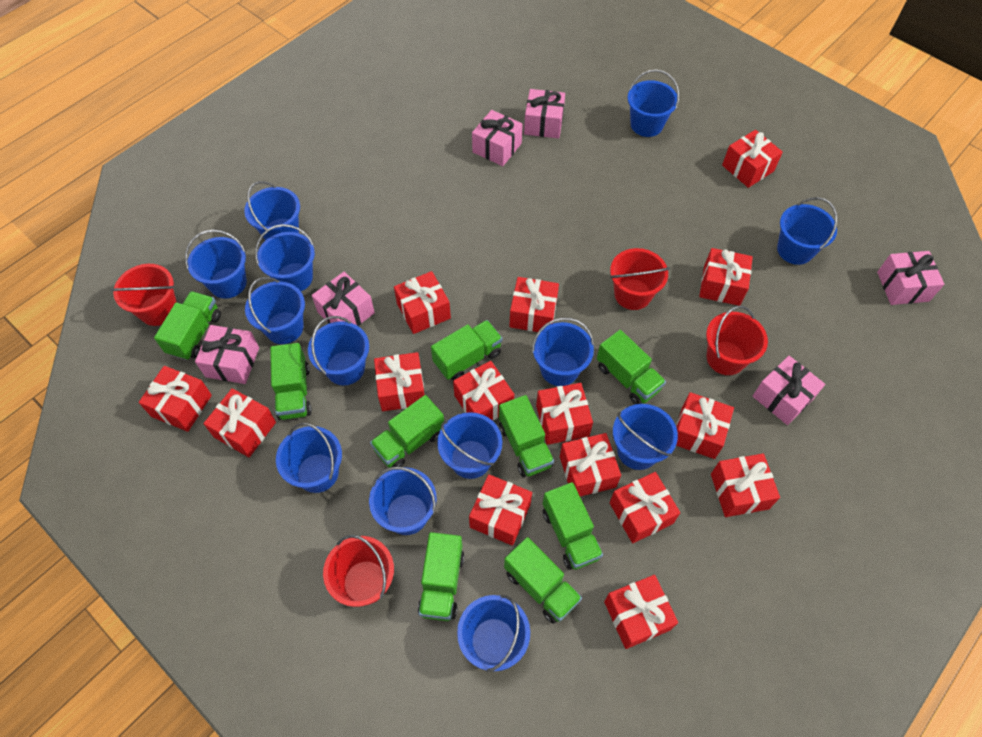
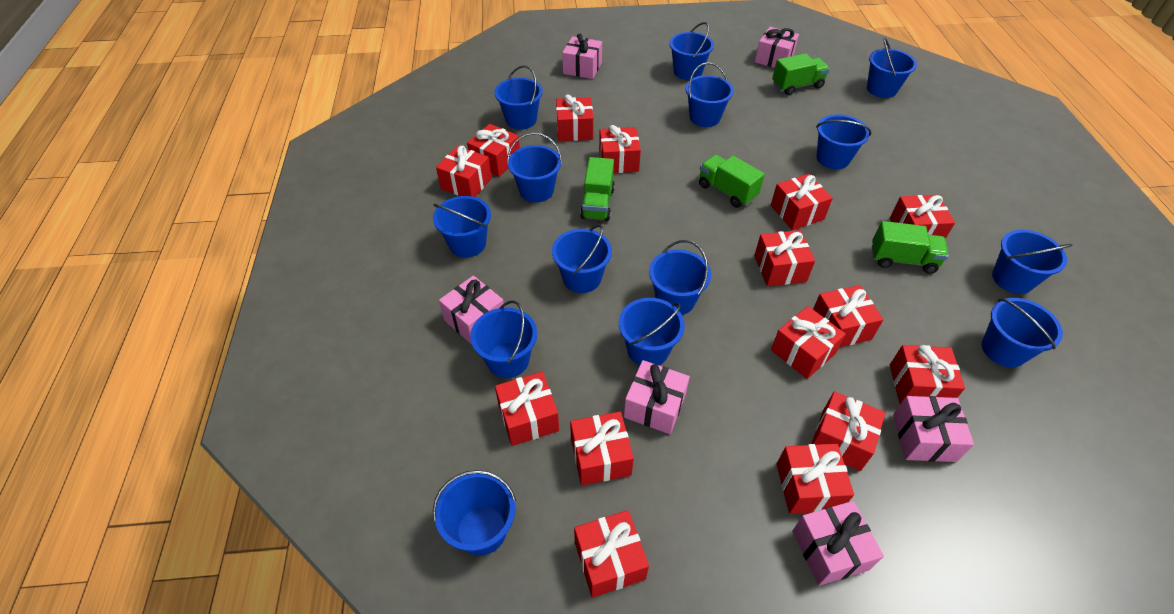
blue bucket: 13 -> 14
green truck: 9 -> 4
red bucket: 4 -> 0

